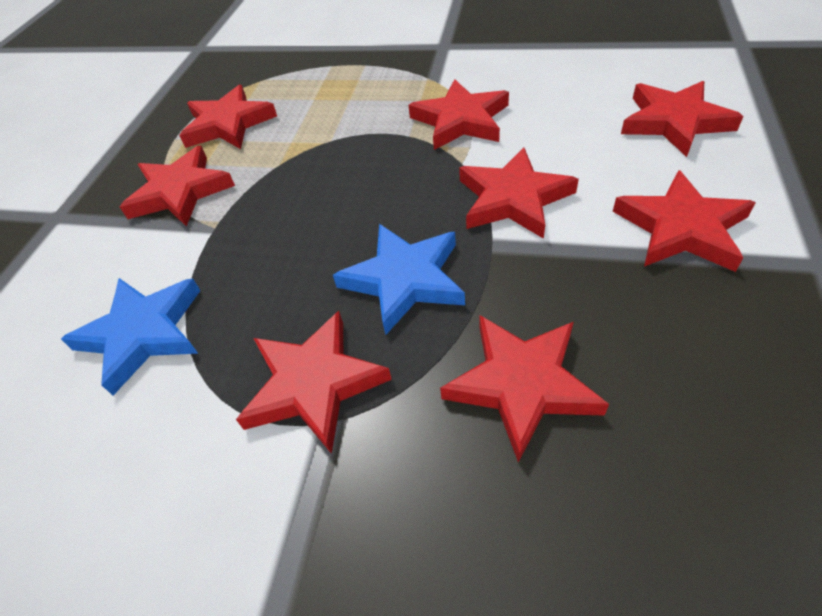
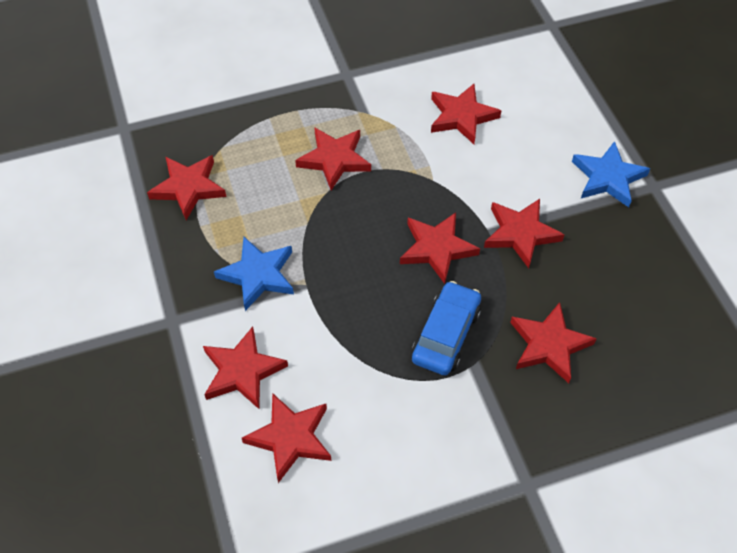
blue car: 0 -> 1

